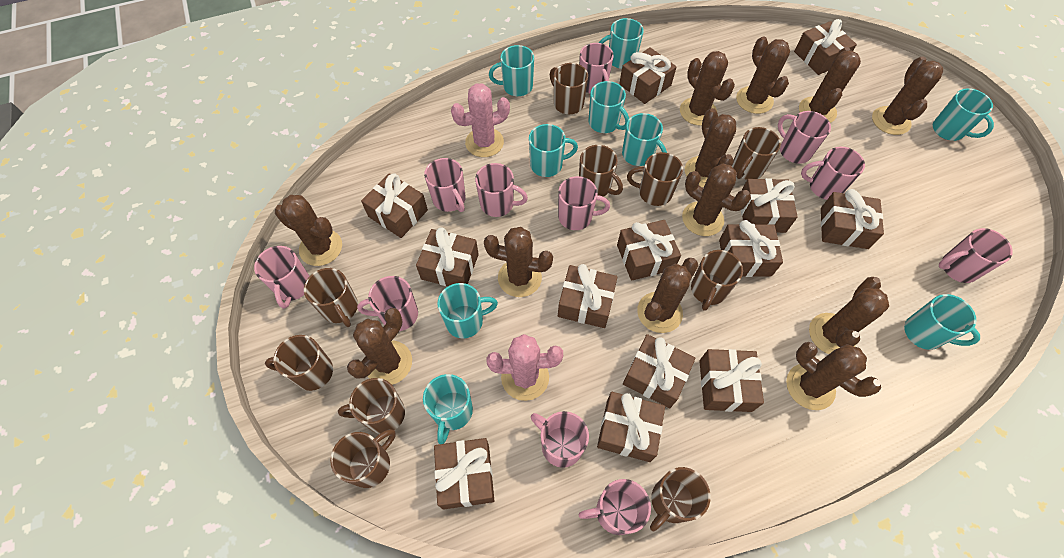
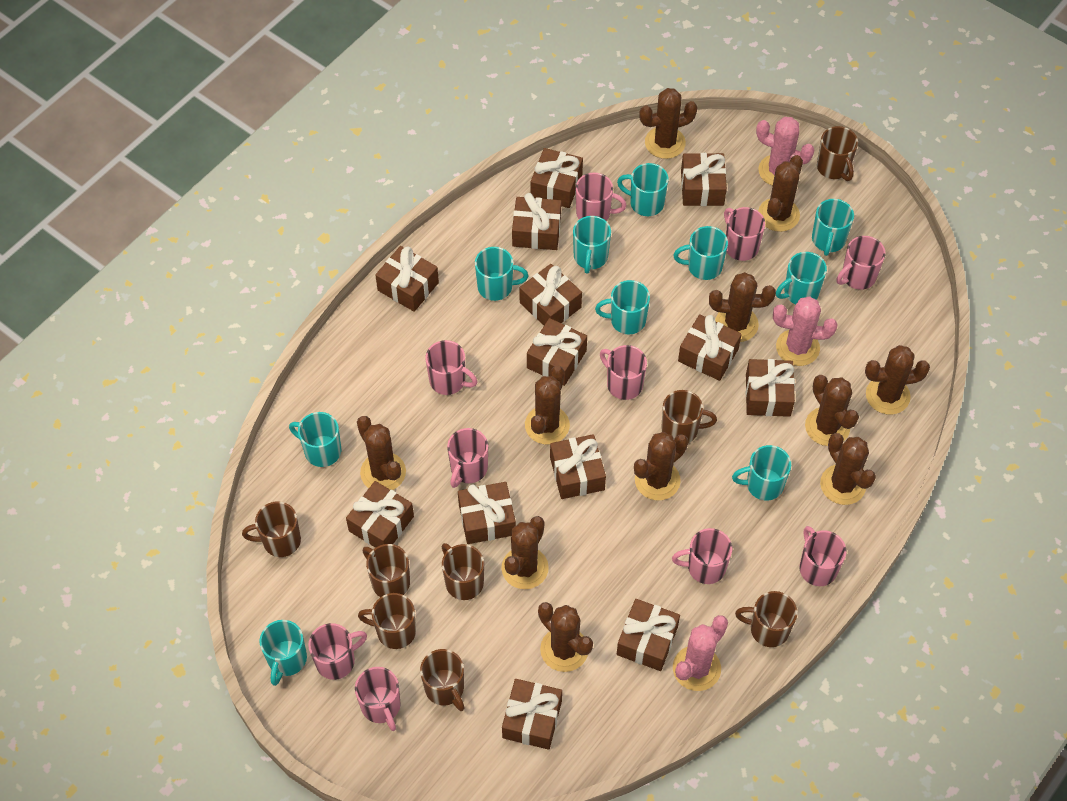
brown cactus: 12 -> 11
brown mug: 10 -> 8
pink cactus: 2 -> 3
pink mug: 11 -> 10
turquoise mug: 9 -> 10

